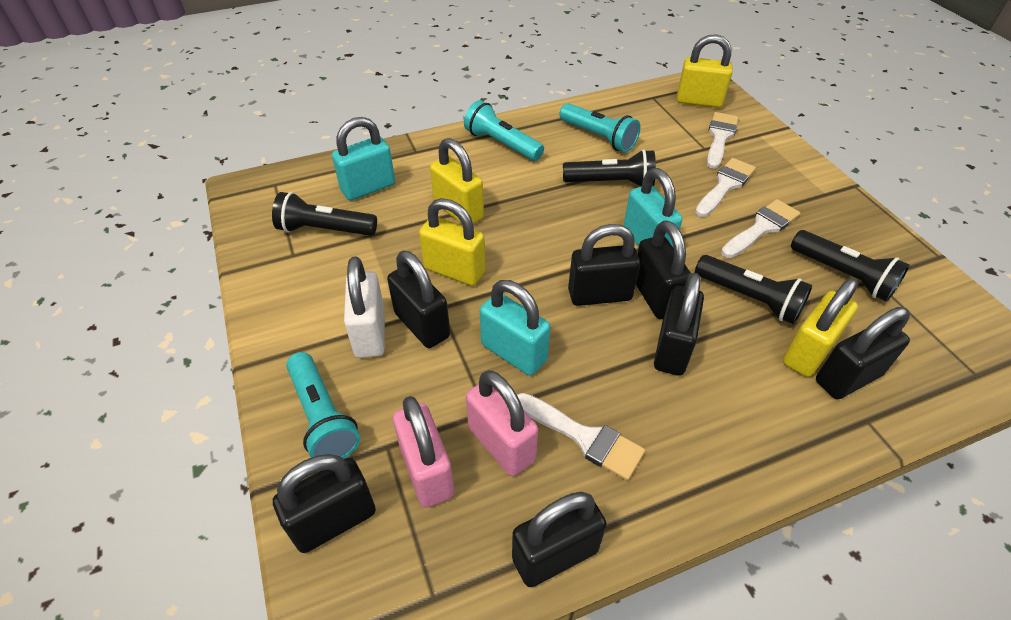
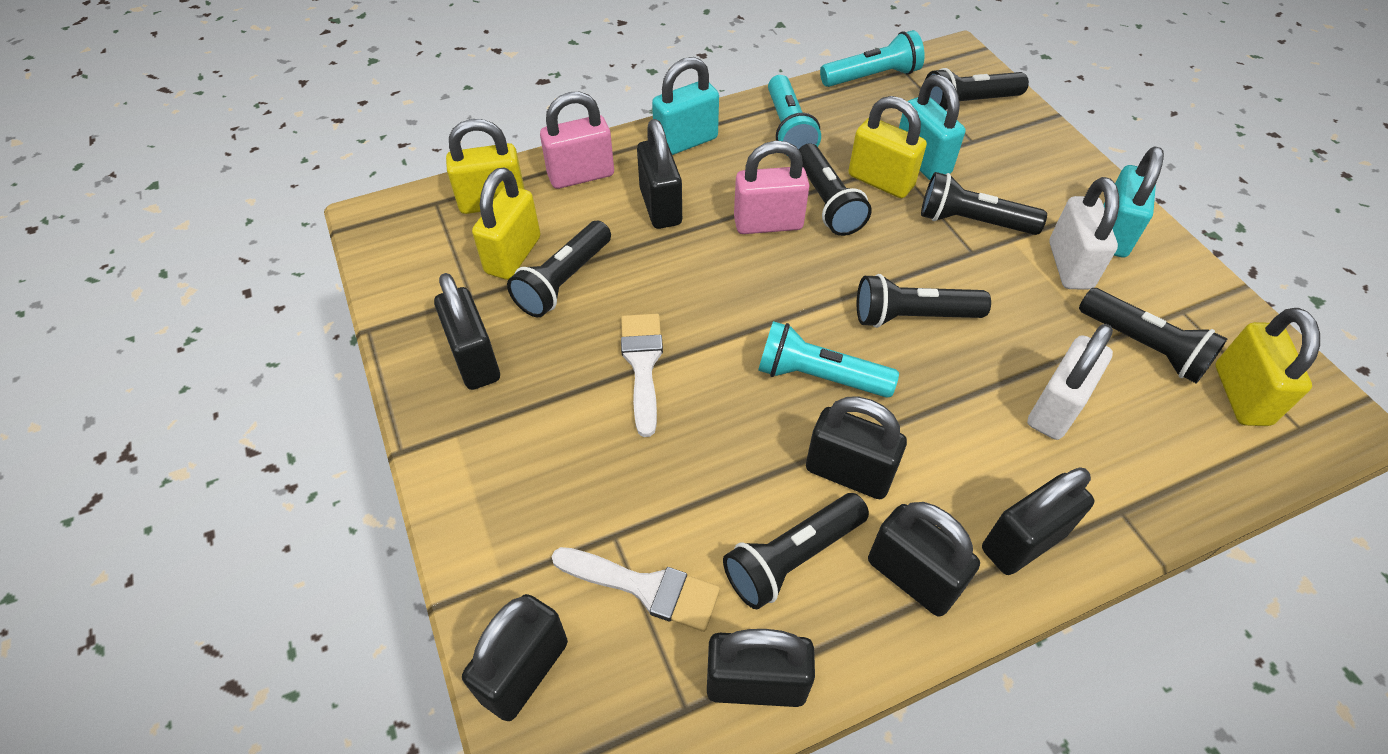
black flashlight: 4 -> 7
white brush: 4 -> 2
white padlock: 1 -> 2

